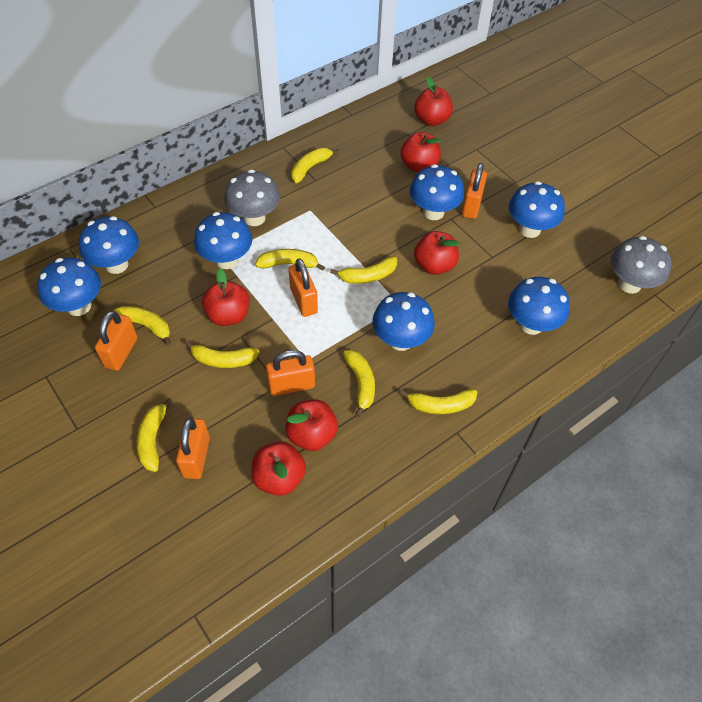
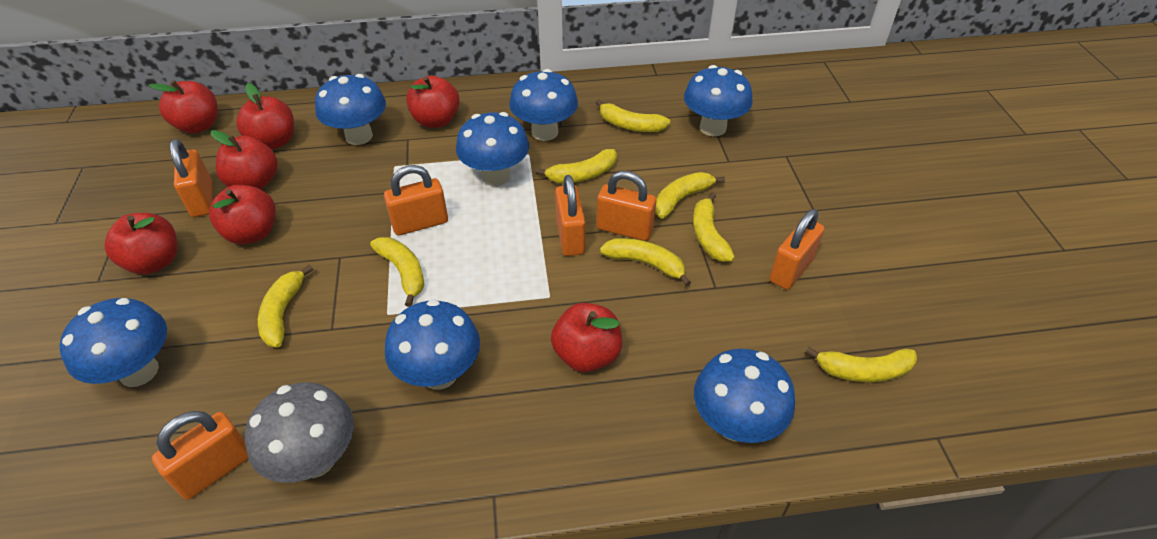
grey mushroom: 2 -> 1
orange padlock: 5 -> 6
red apple: 6 -> 7

